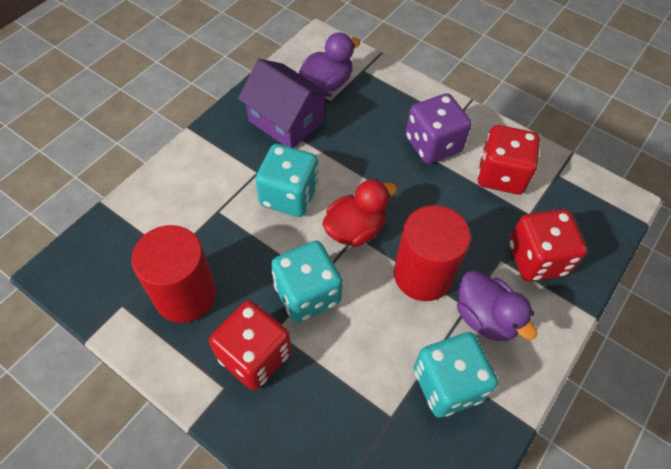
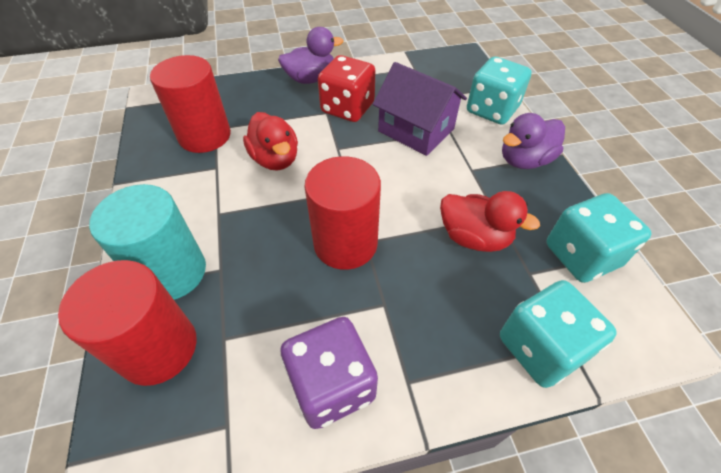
red cylinder: 2 -> 3
red dice: 3 -> 1
red duck: 1 -> 2
turquoise cylinder: 0 -> 1

